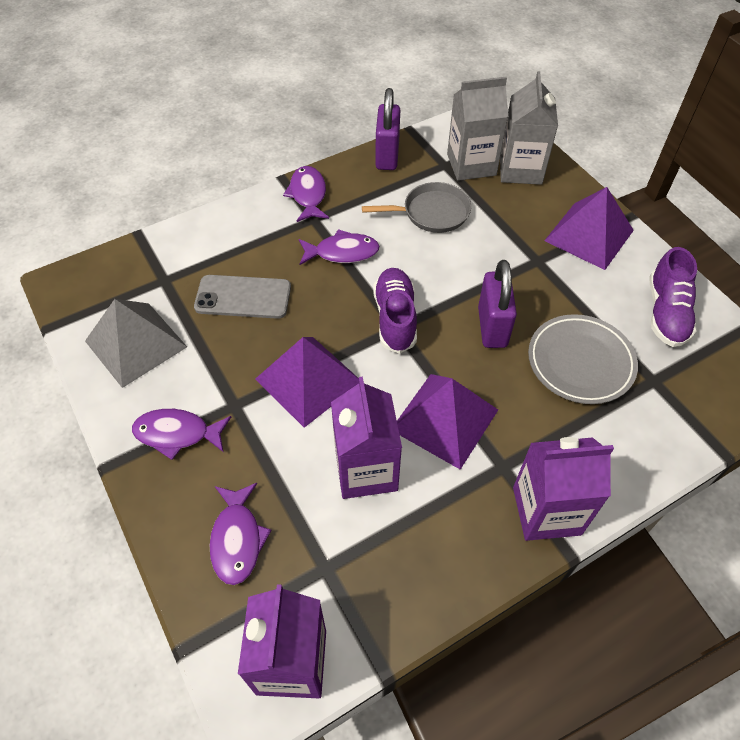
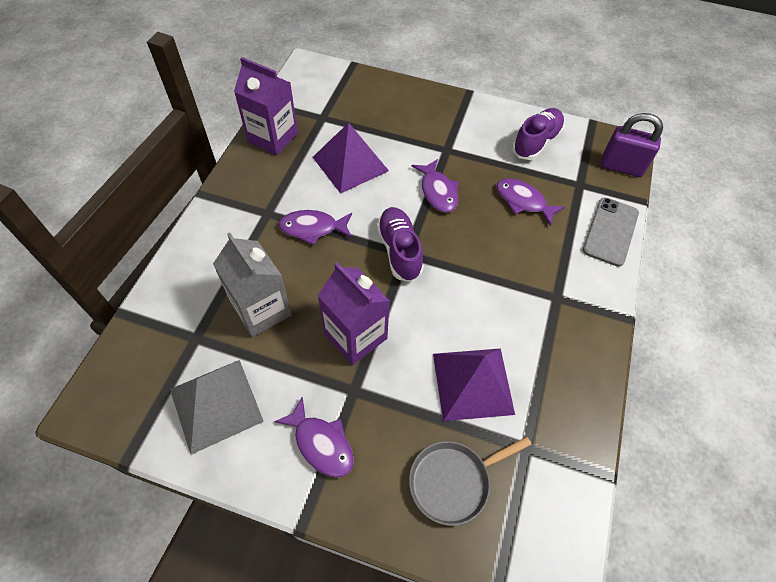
grey carton: 2 -> 1
grey plate: 1 -> 0
purple carton: 3 -> 2
purple padlock: 2 -> 1
purple pyramid: 3 -> 2

